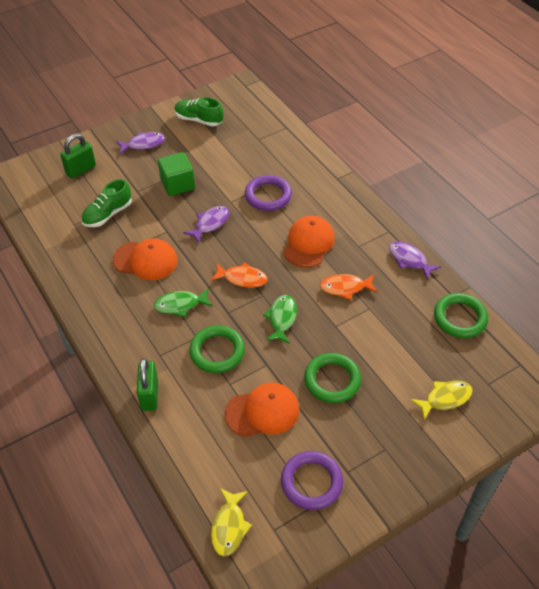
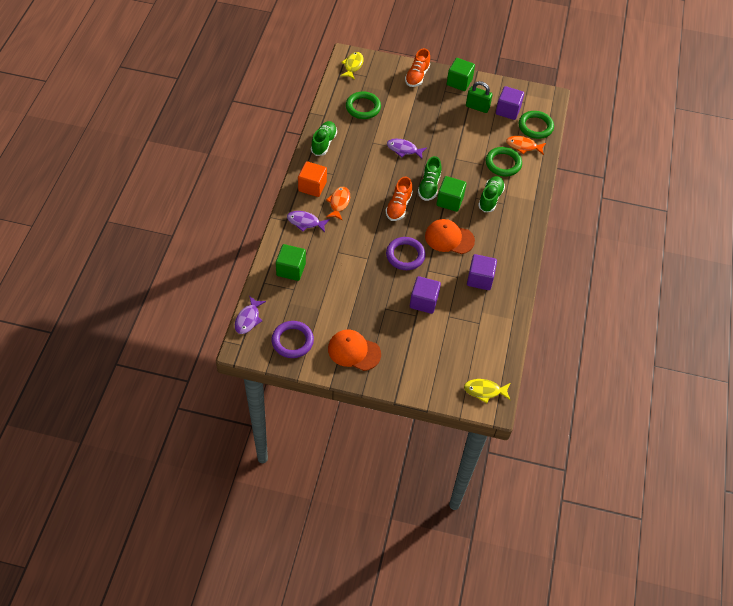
green cube: 1 -> 3
green fish: 2 -> 0
green padlock: 2 -> 1
green shoe: 2 -> 3
orange cap: 3 -> 2
orange cube: 0 -> 1
orange shoe: 0 -> 2
purple cube: 0 -> 3

